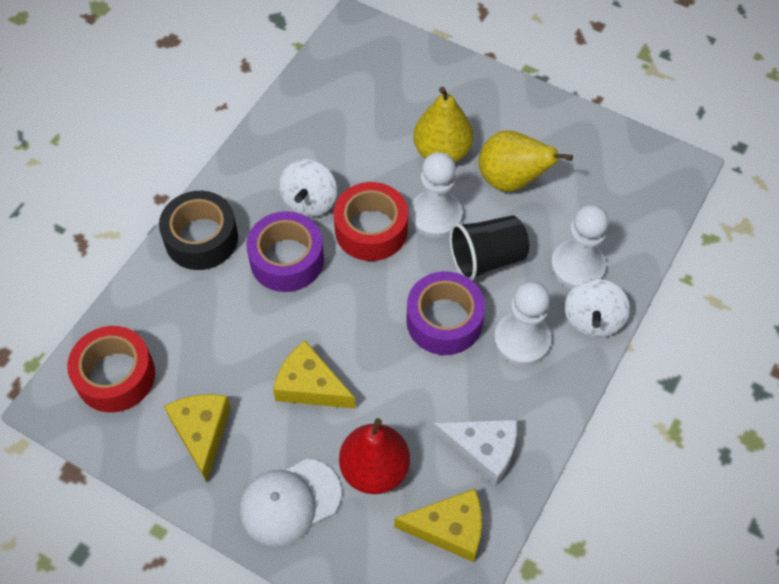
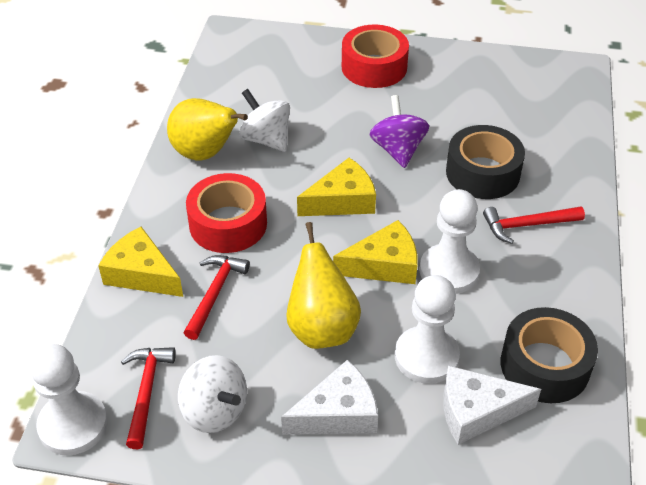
black cup: 1 -> 0
black tape: 1 -> 2
purple spinning top: 0 -> 1
purple tape: 2 -> 0
red hammer: 0 -> 3
red pear: 1 -> 0
white cap: 1 -> 0
white cheese: 1 -> 2

